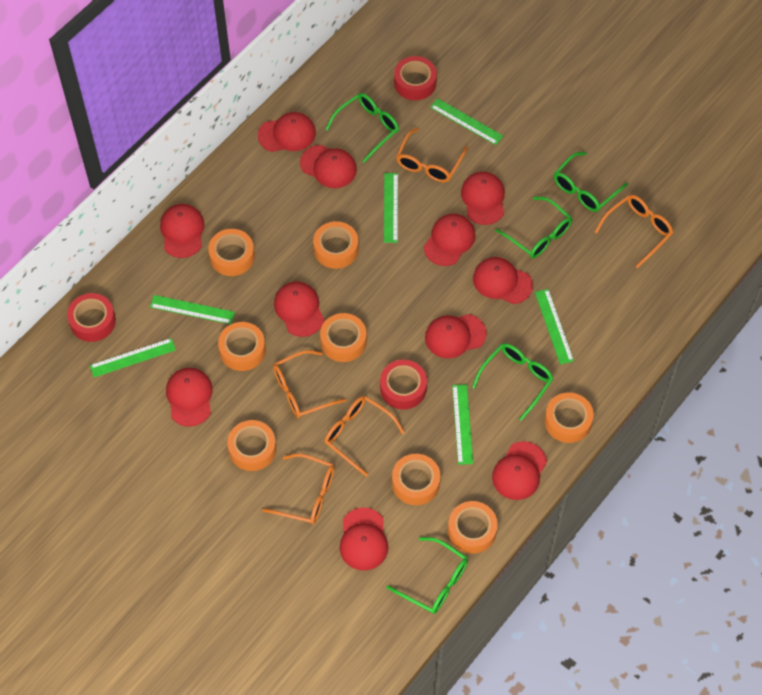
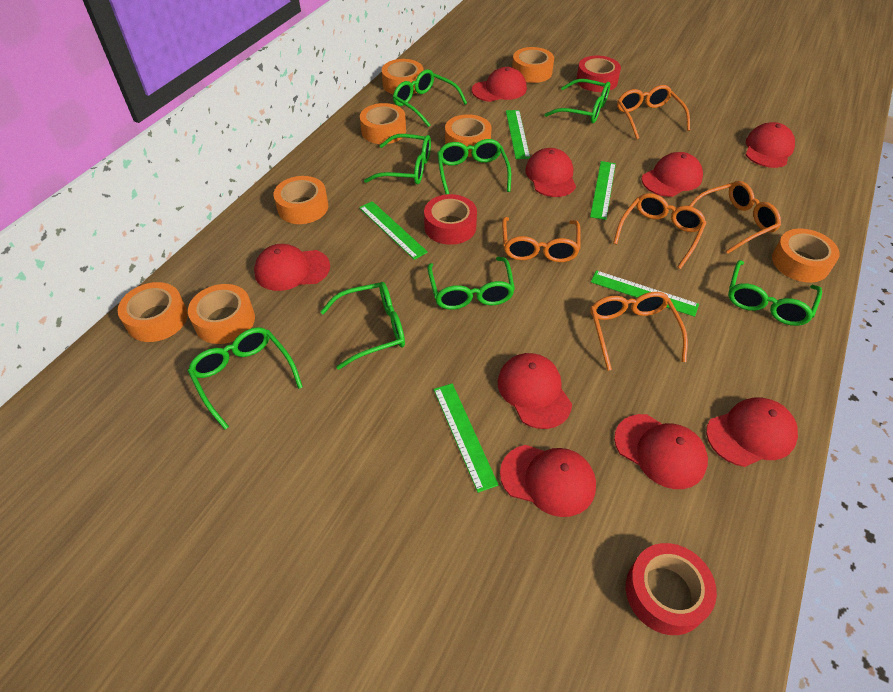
green glasses: 5 -> 8
green ruler: 6 -> 5
red cap: 11 -> 9

